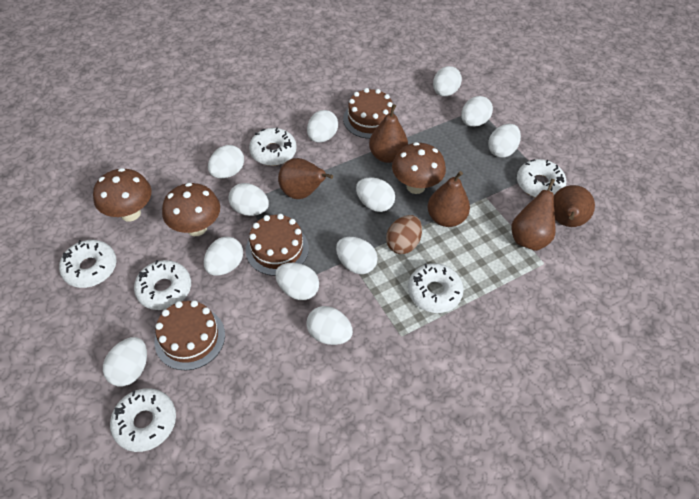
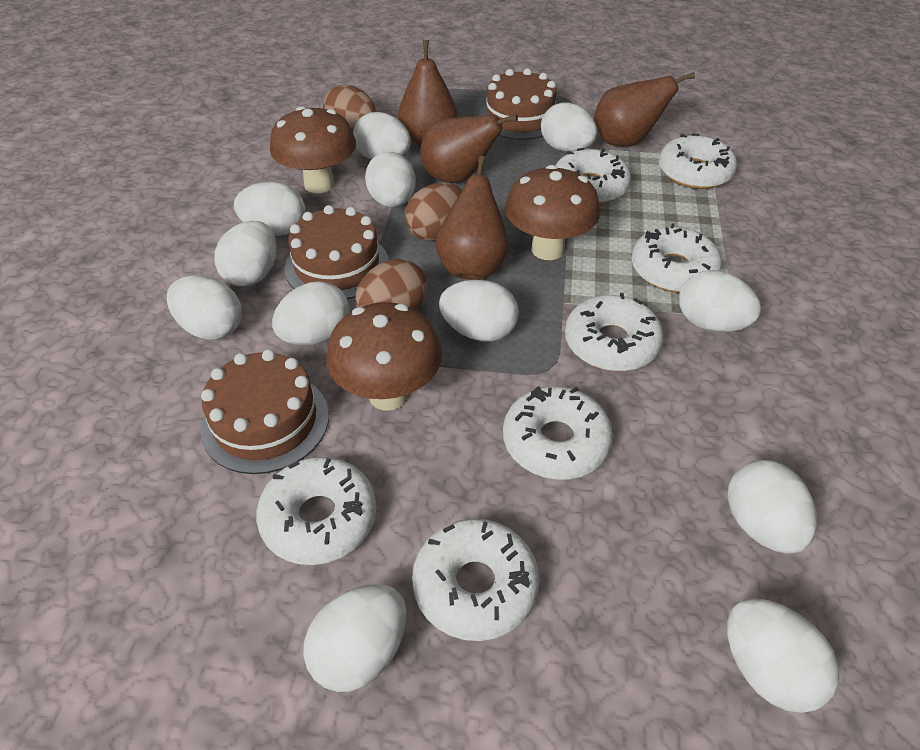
brown egg: 1 -> 3
brown pear: 5 -> 4
white donut: 6 -> 7

